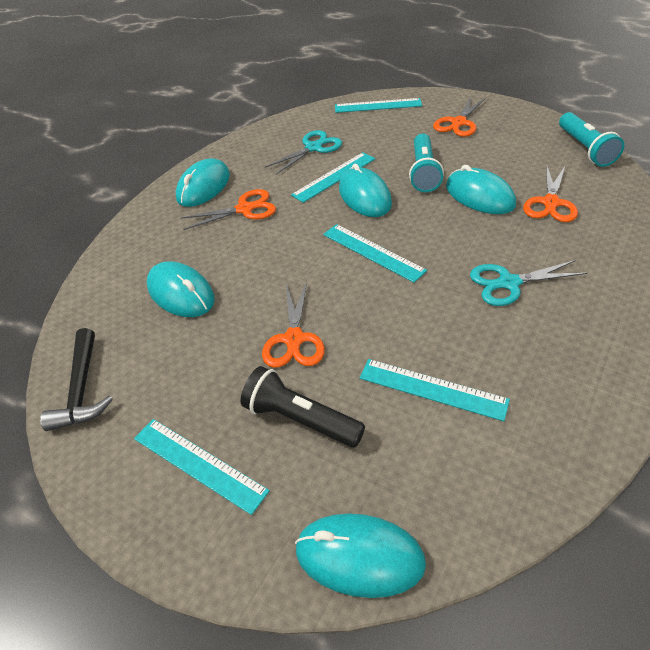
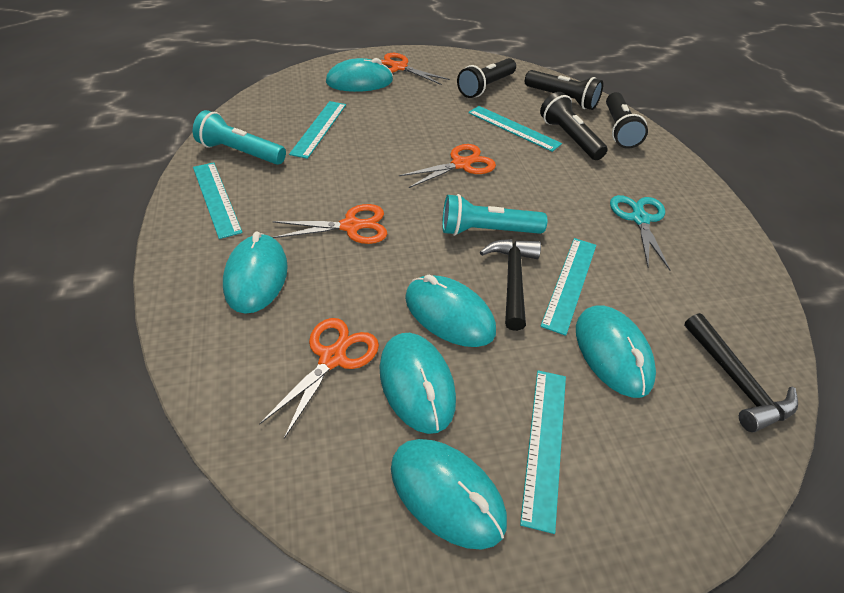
black flashlight: 1 -> 4
black hammer: 1 -> 2
turquoise mouse: 5 -> 6
turquoise scissors: 2 -> 1

